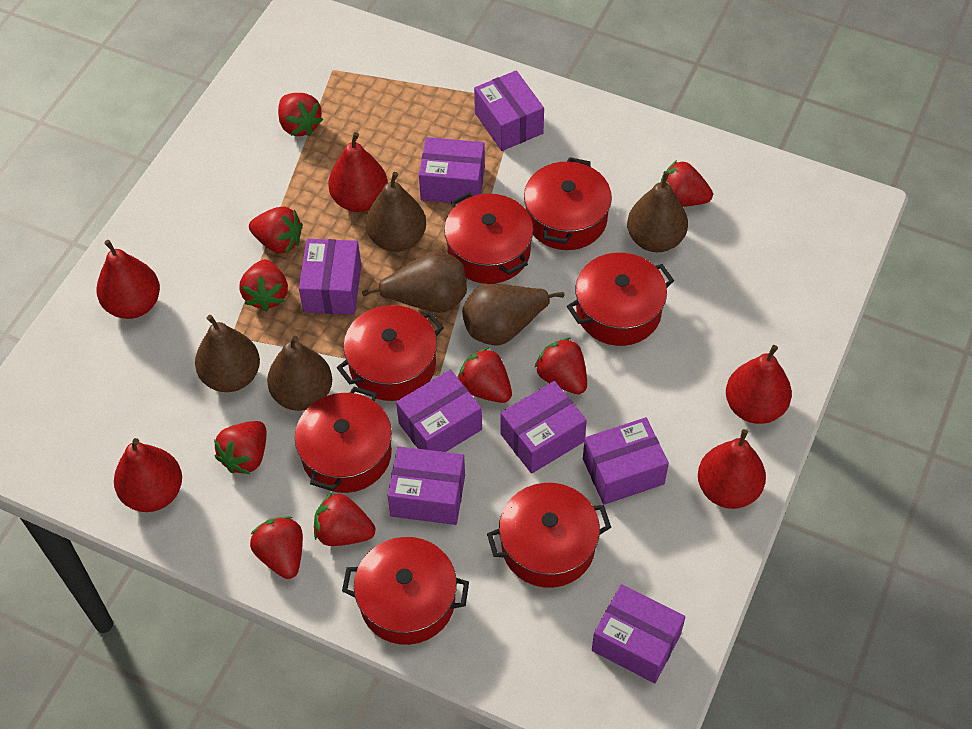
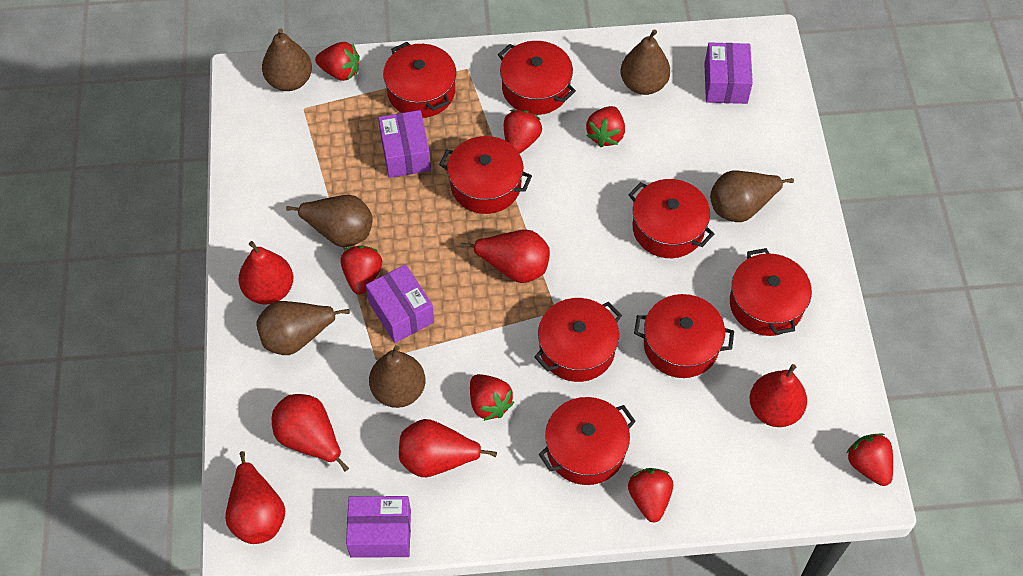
purple box: 8 -> 4
red pear: 5 -> 6
red pot: 7 -> 8
red strawberry: 9 -> 7

